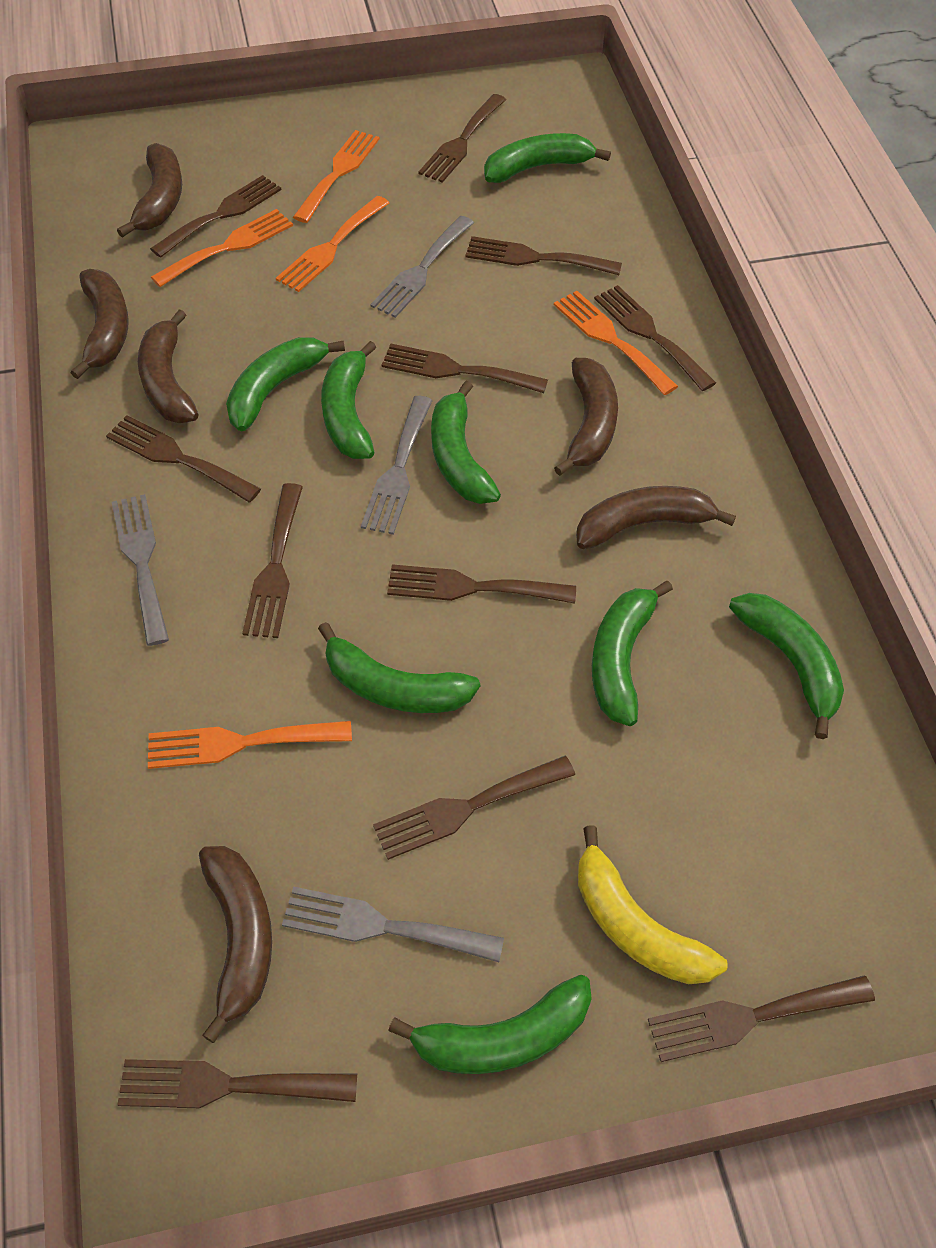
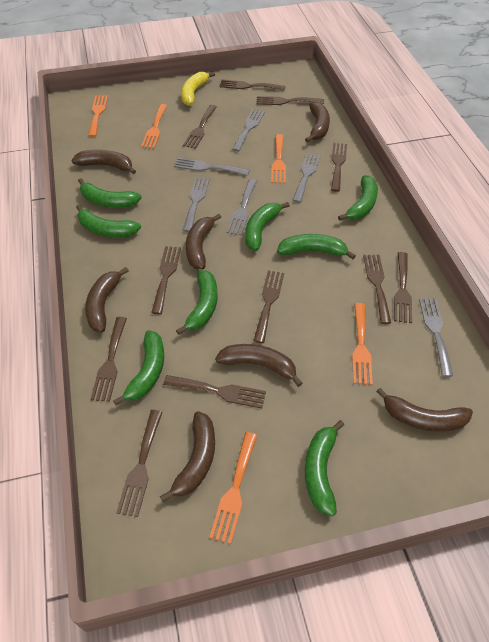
brown banana: 6 -> 7
grey fork: 4 -> 6

